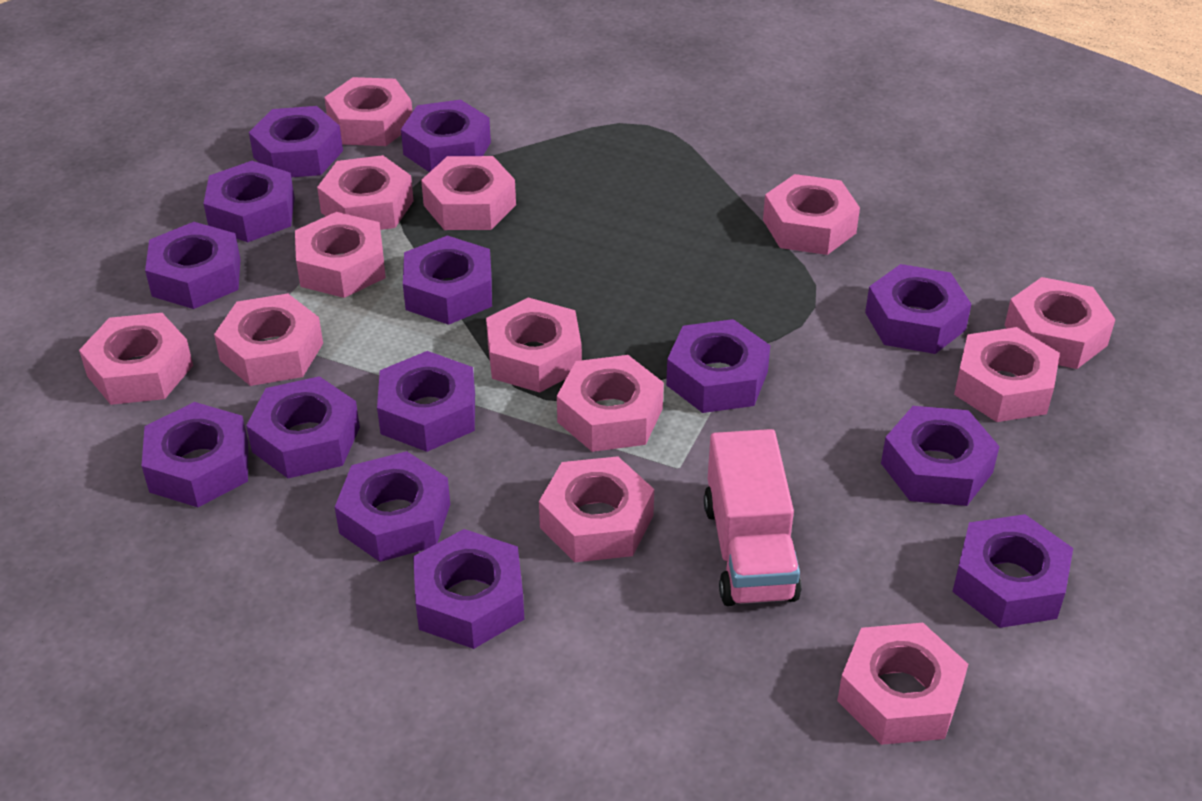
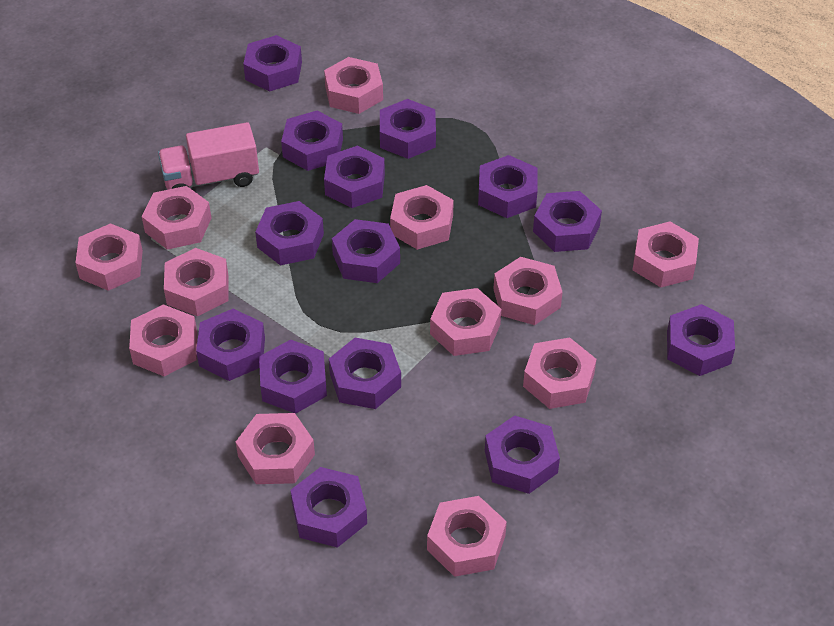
pink nut: 13 -> 12

